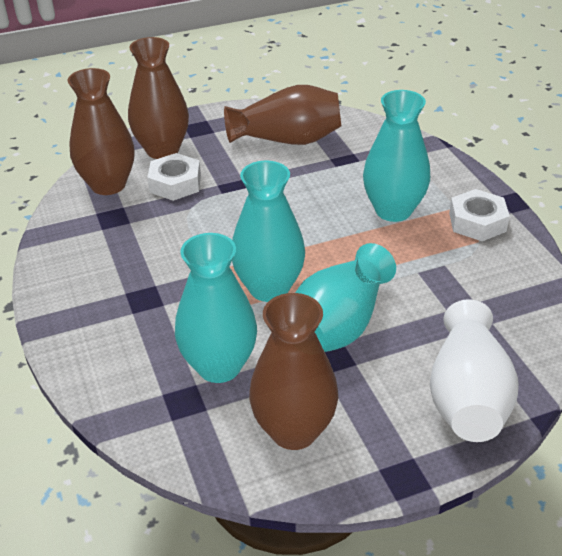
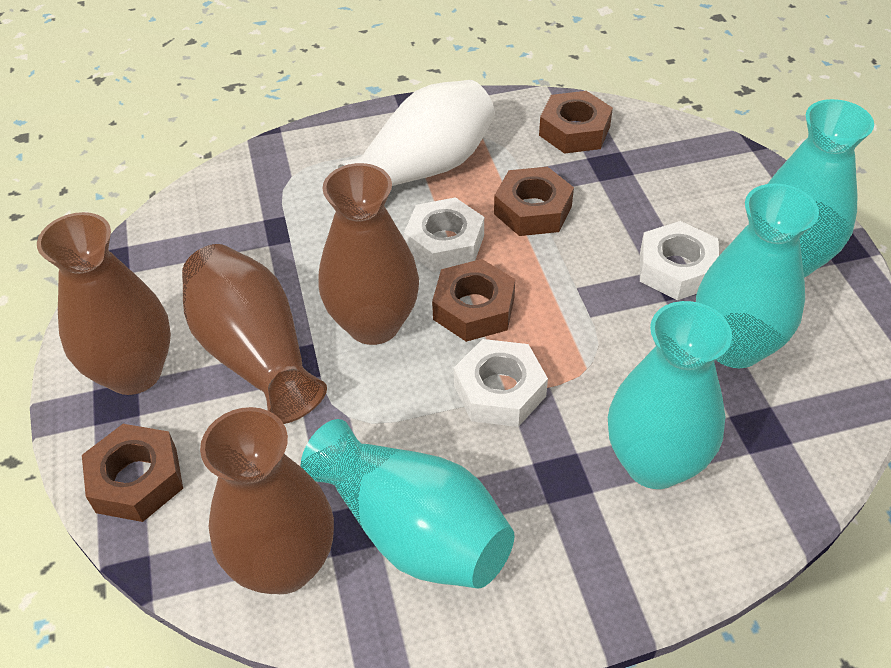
brown nut: 0 -> 4
white nut: 2 -> 3

